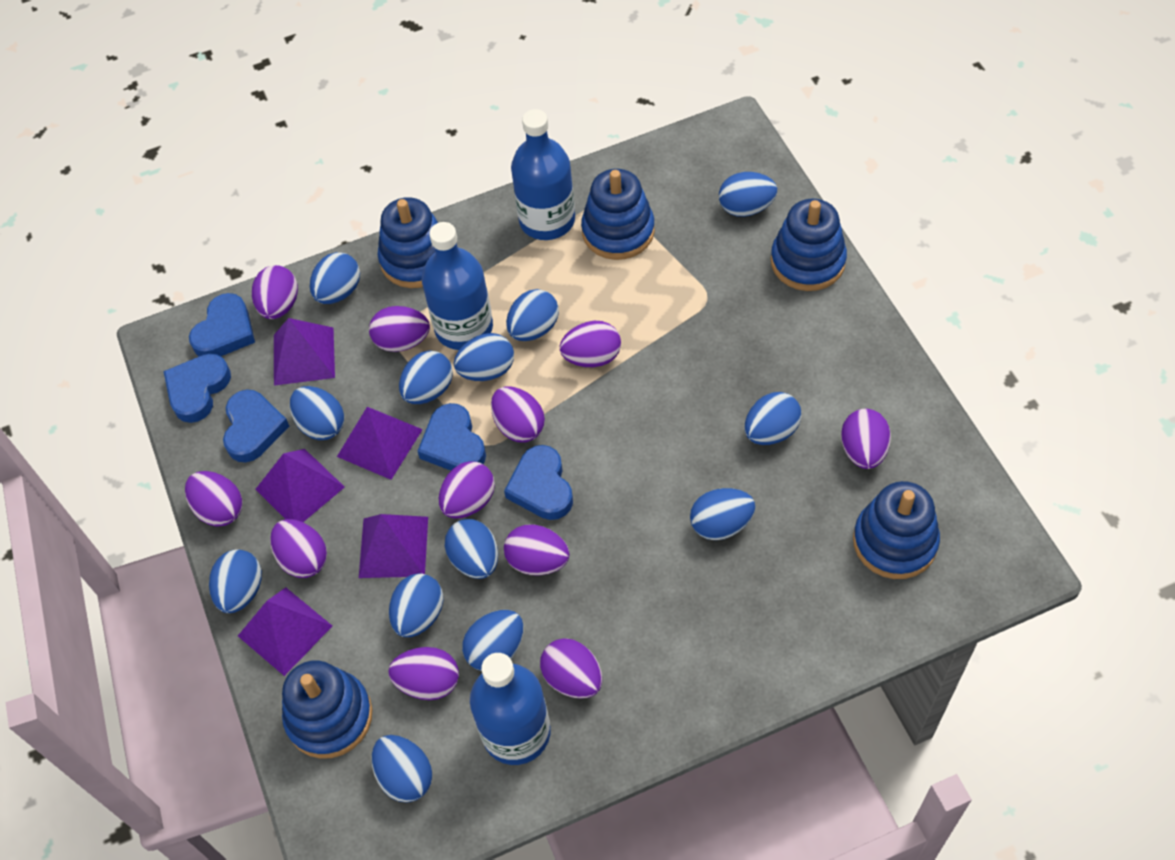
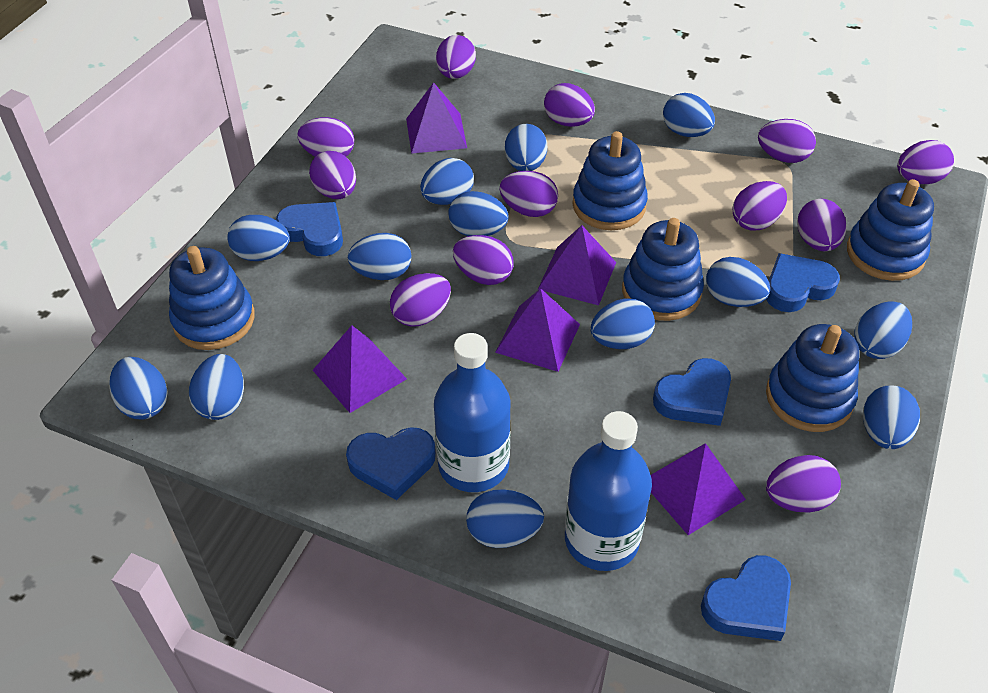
blue bottle: 3 -> 2
purple egg: 11 -> 12

